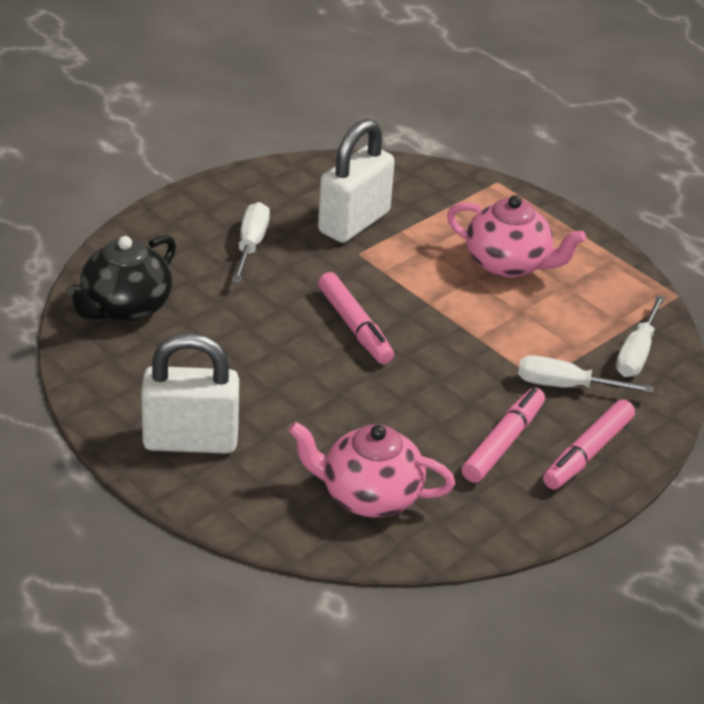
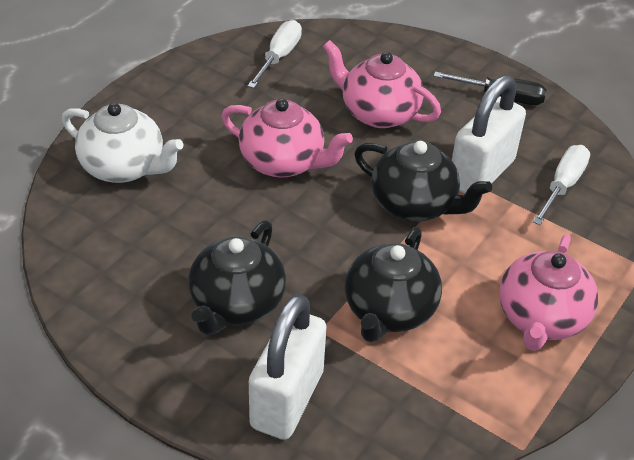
black screwdriver: 0 -> 1
black teapot: 1 -> 3
pink marker: 3 -> 0
pink teapot: 2 -> 3
white screwdriver: 3 -> 2
white teapot: 0 -> 1

